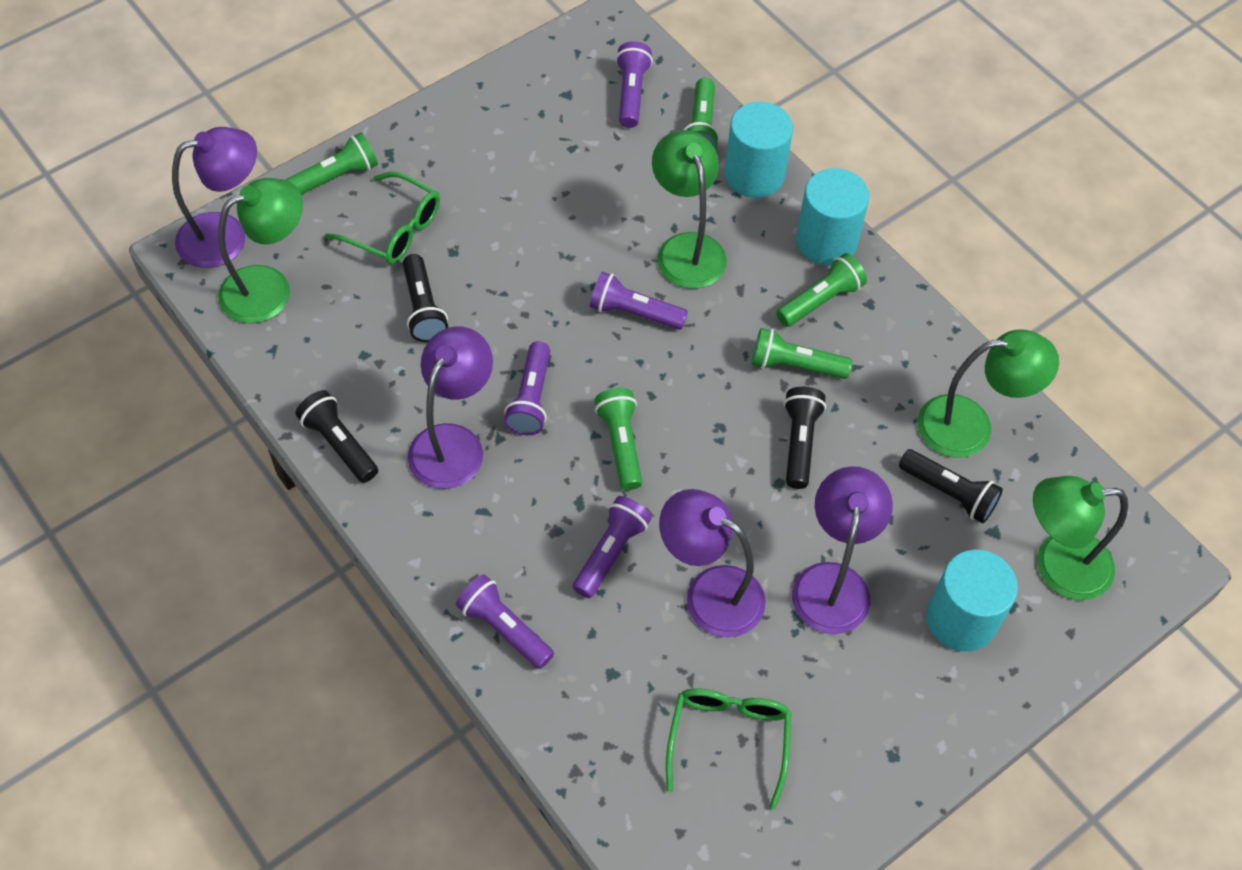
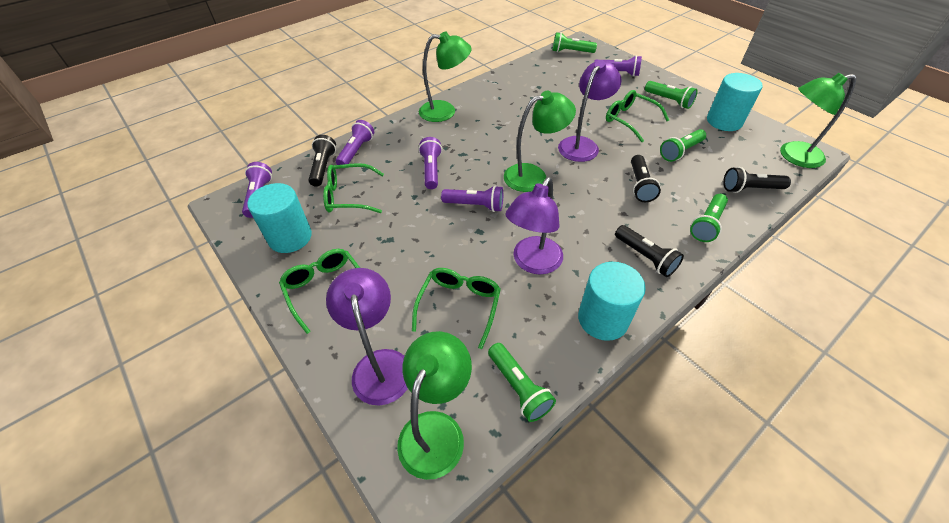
green glasses: 2 -> 4
purple lamp: 4 -> 3

